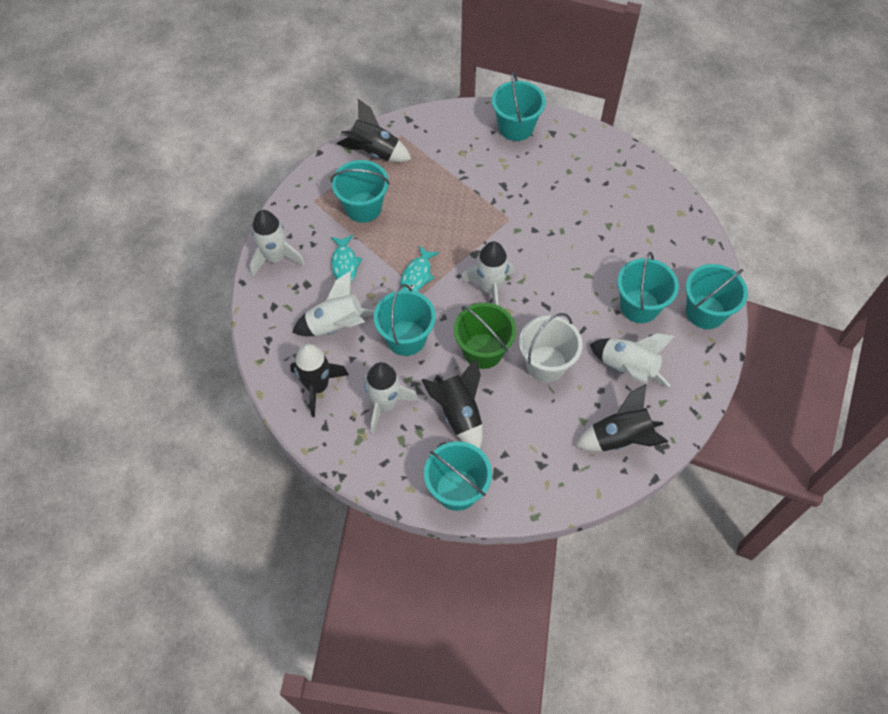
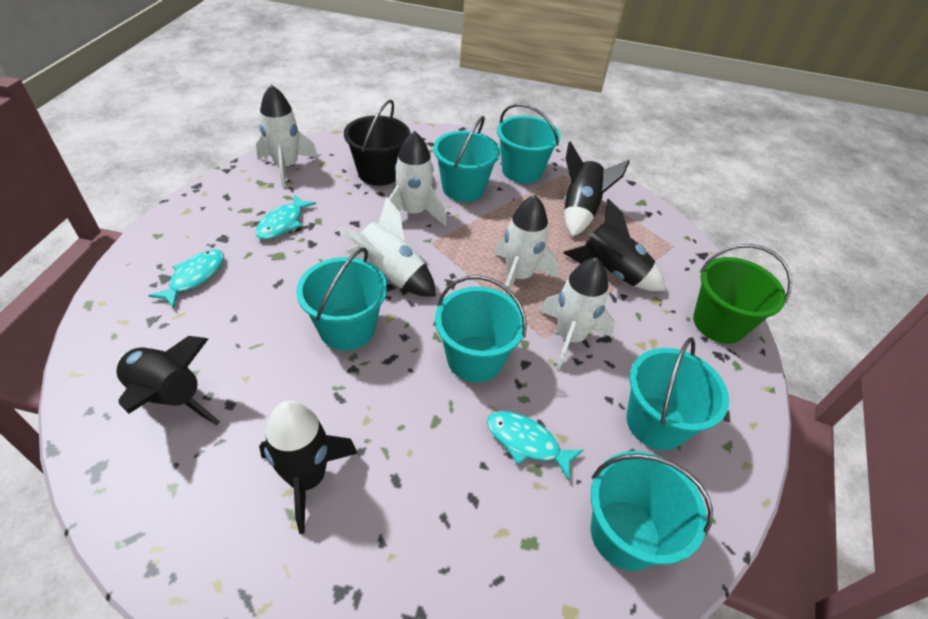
black bucket: 0 -> 1
turquoise fish: 2 -> 3
white bucket: 1 -> 0

